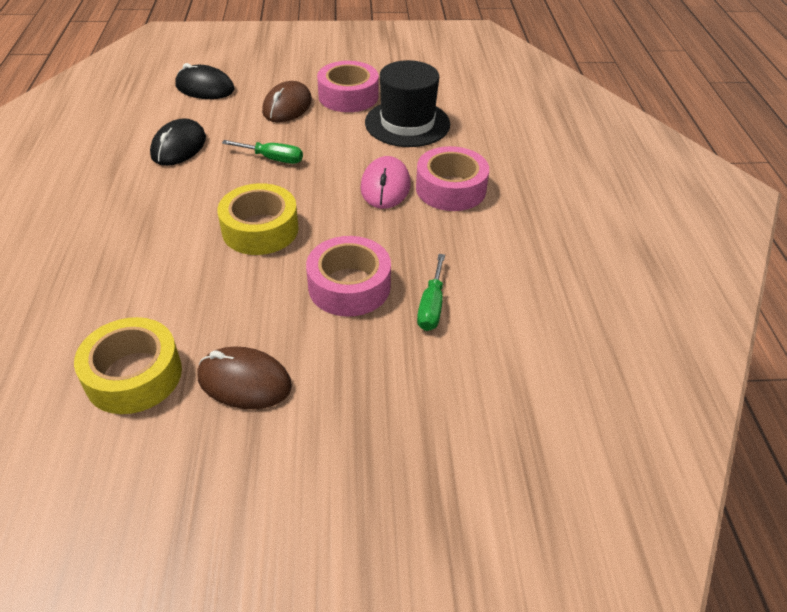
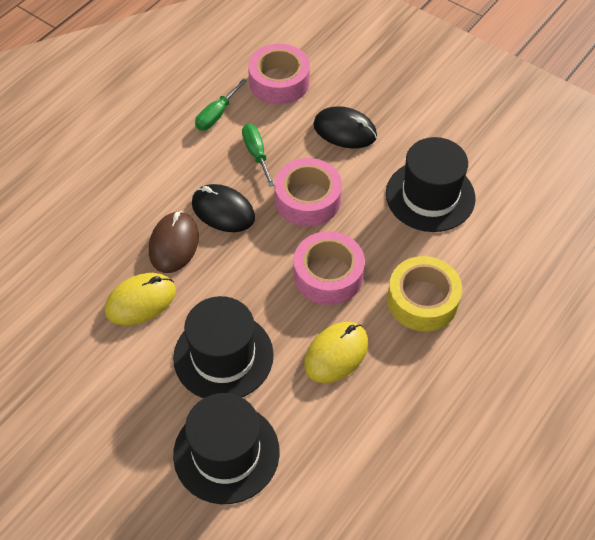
black hat: 1 -> 3
brown mouse: 2 -> 1
pink mouse: 1 -> 0
yellow mouse: 0 -> 2
yellow tape: 2 -> 1

